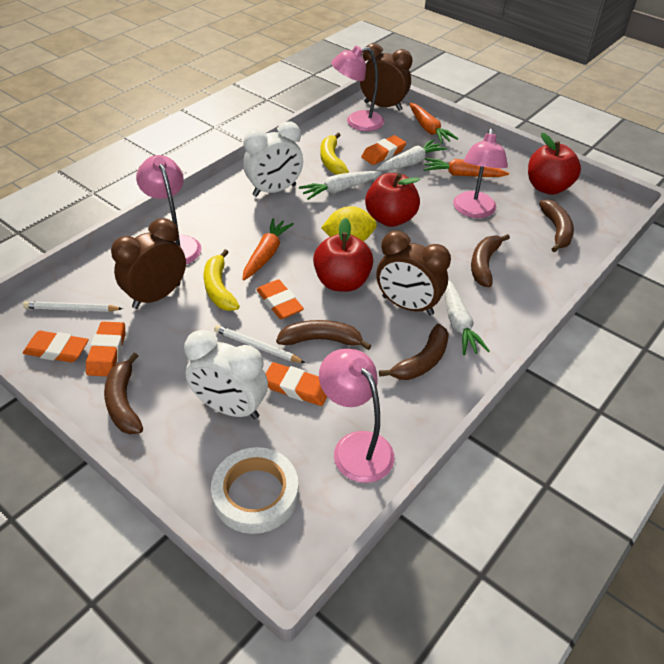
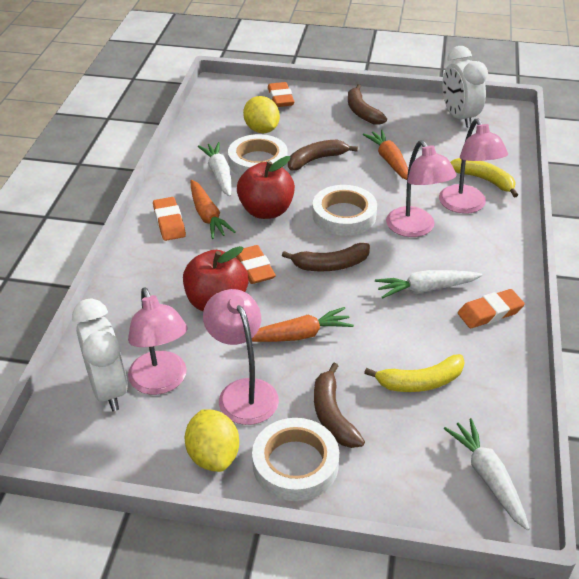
brown banana: 5 -> 4
brown clock: 3 -> 0
orange eraser: 5 -> 4
red apple: 3 -> 2
white pencil: 2 -> 0
white tape: 1 -> 3
yellow lemon: 1 -> 2

